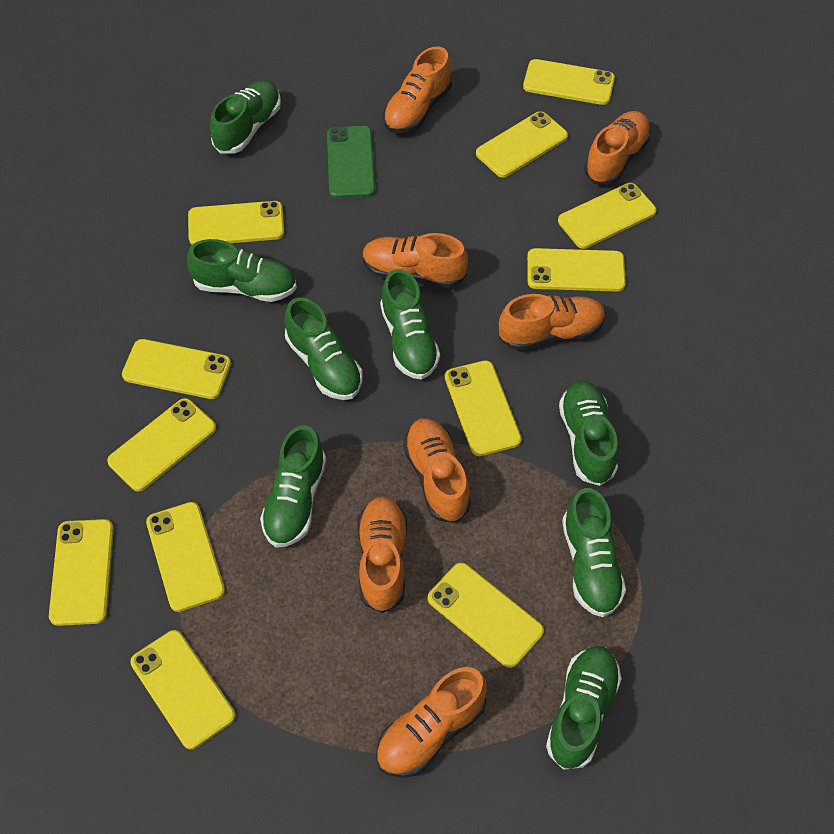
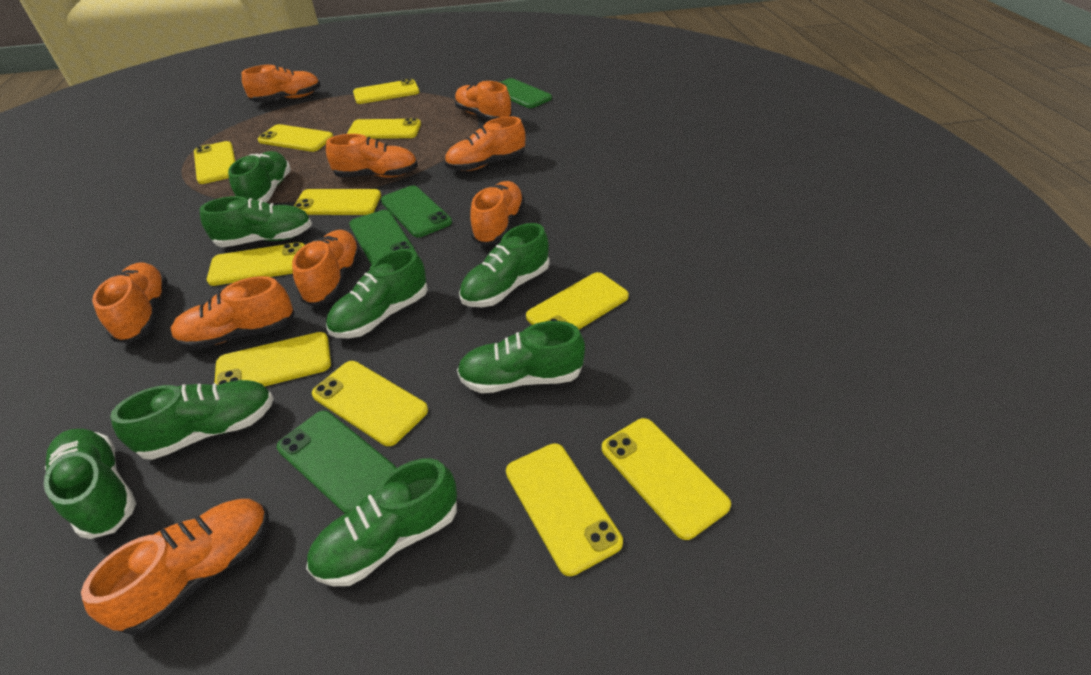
green phone: 1 -> 4
orange shoe: 7 -> 9
yellow phone: 12 -> 11

